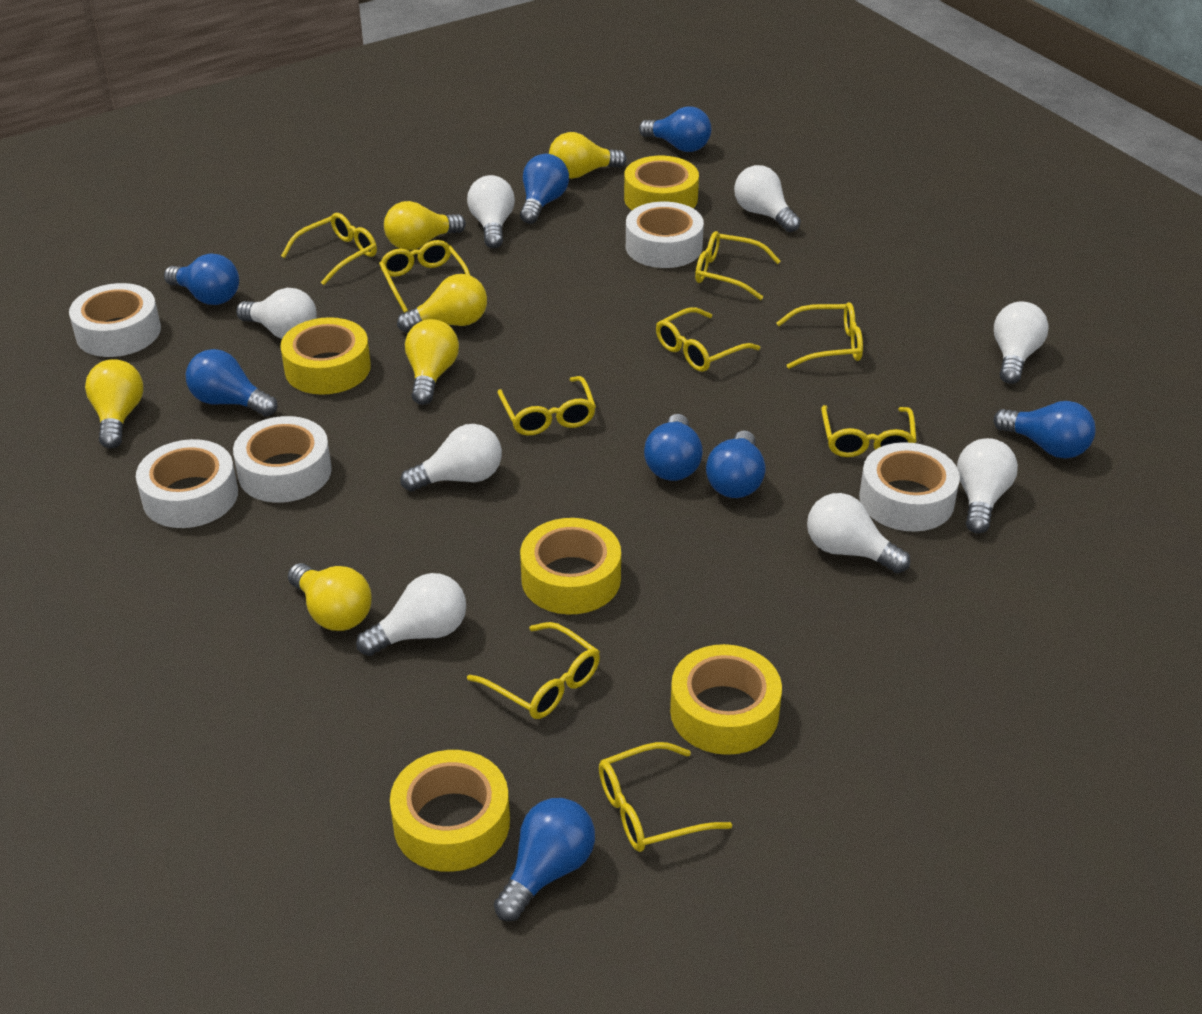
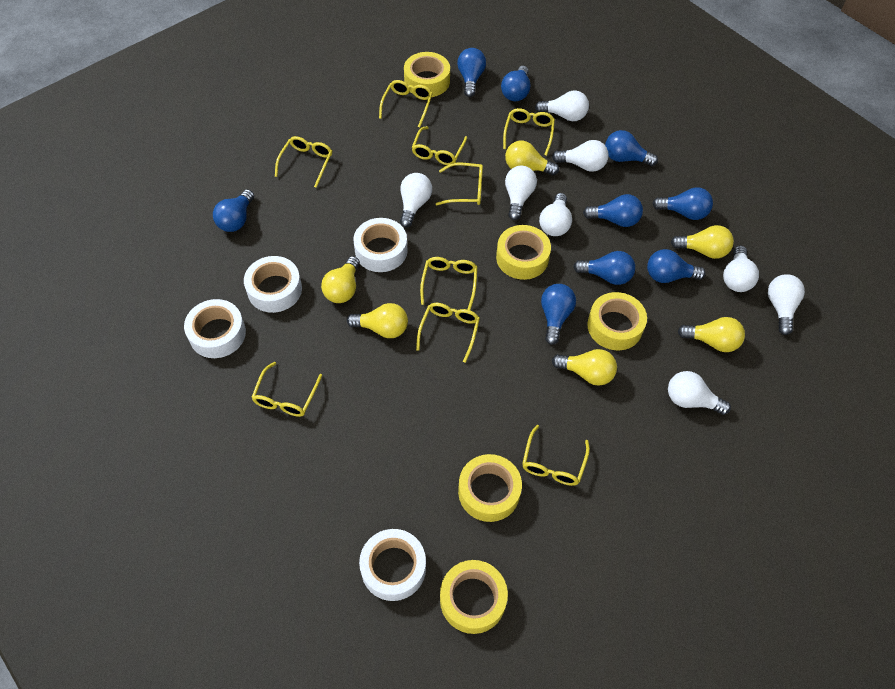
blue light bulb: 8 -> 9
white tape: 5 -> 4

